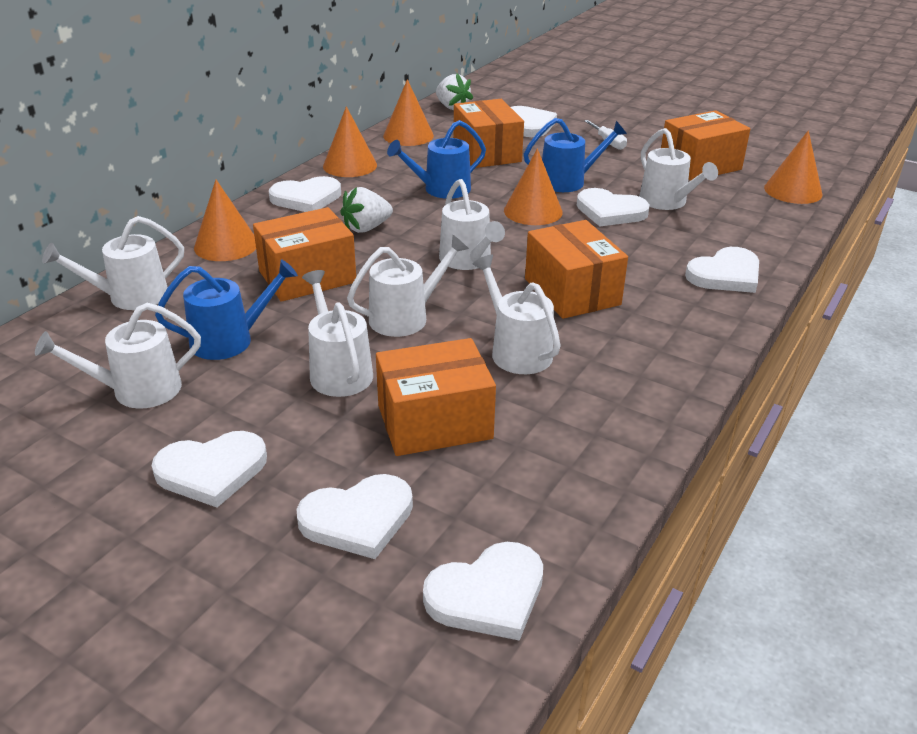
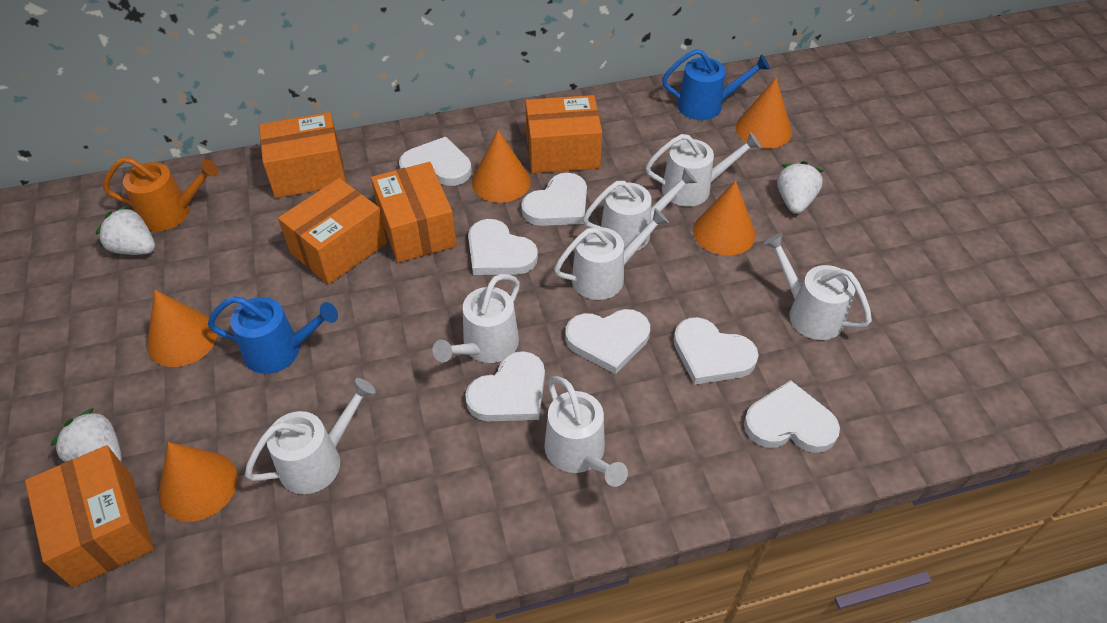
blue watering can: 3 -> 2
orange watering can: 0 -> 1
white screwdriver: 1 -> 0
white strawberry: 2 -> 3

